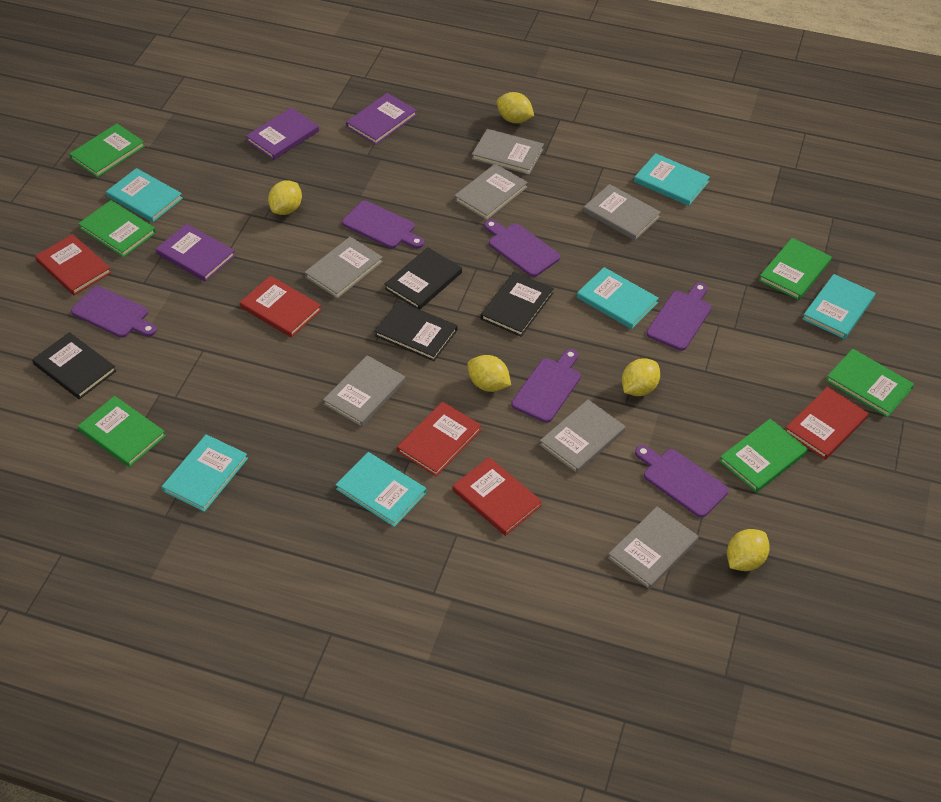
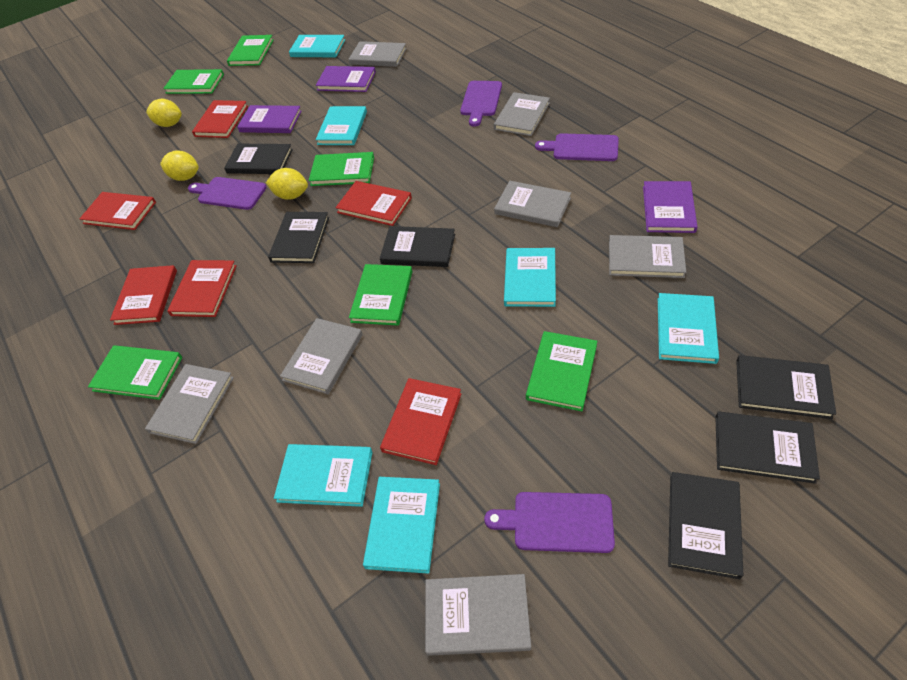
black book: 4 -> 6
purple cutting board: 6 -> 4
red book: 5 -> 6
yellow lemon: 5 -> 3

